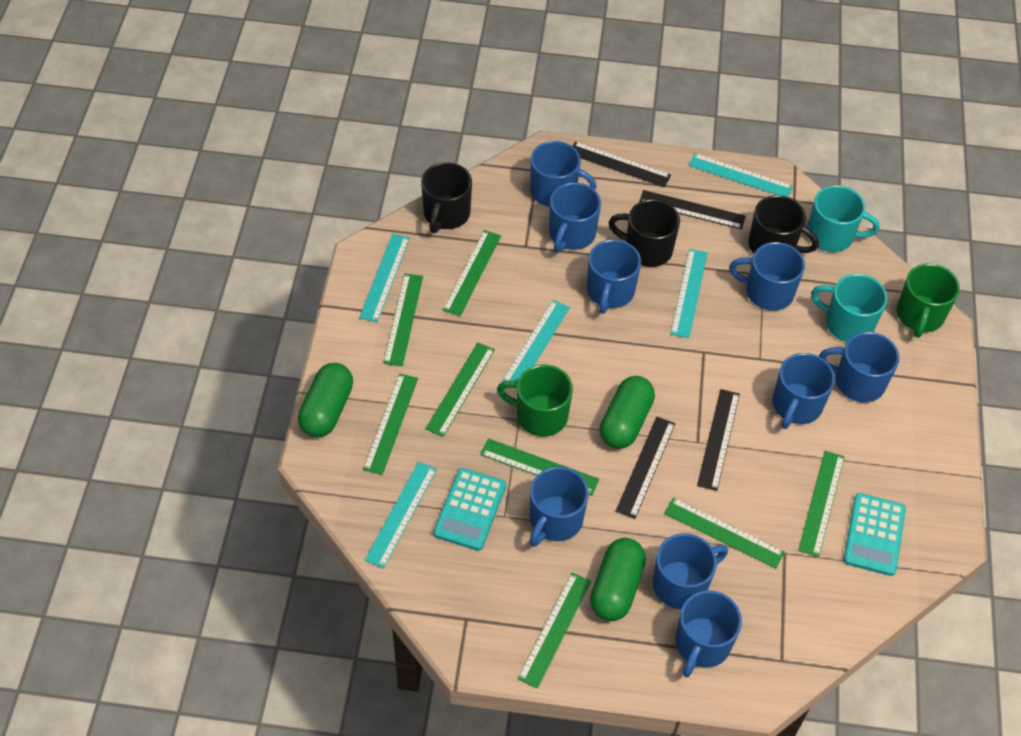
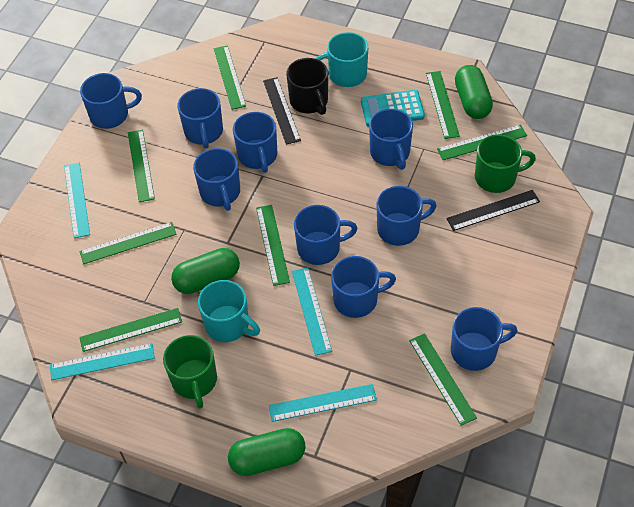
black mug: 3 -> 1
black ruler: 4 -> 2
turquoise calculator: 2 -> 1
turquoise ruler: 5 -> 4

